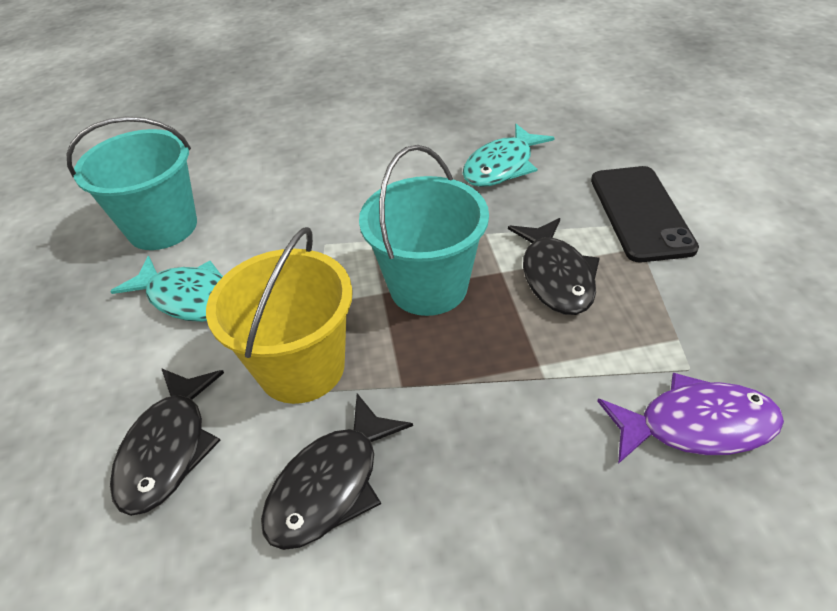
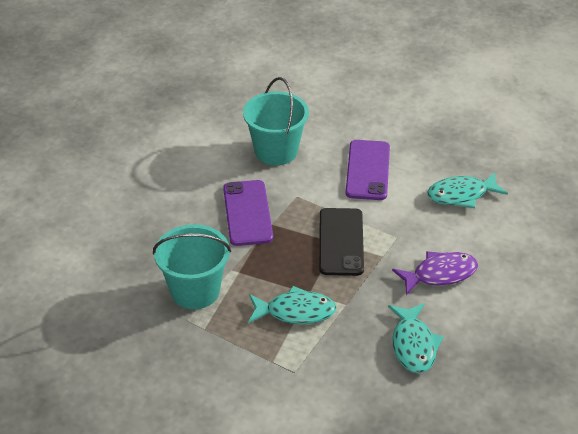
black fish: 3 -> 0
purple phone: 0 -> 2
turquoise fish: 2 -> 3
yellow bucket: 1 -> 0

